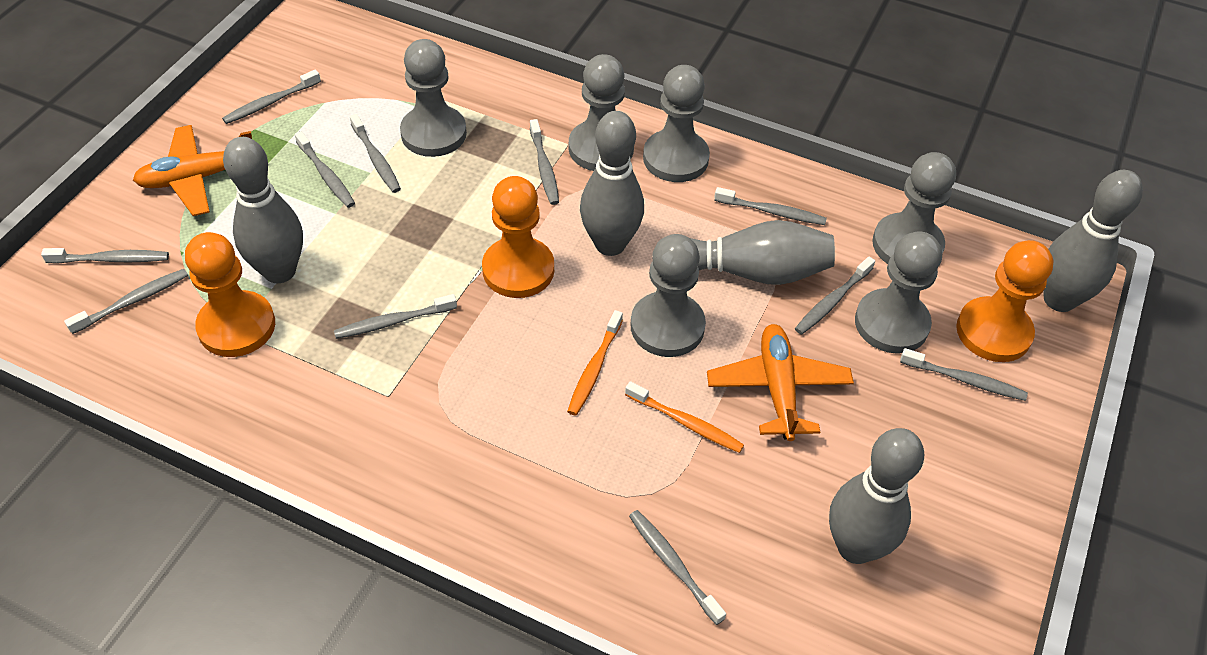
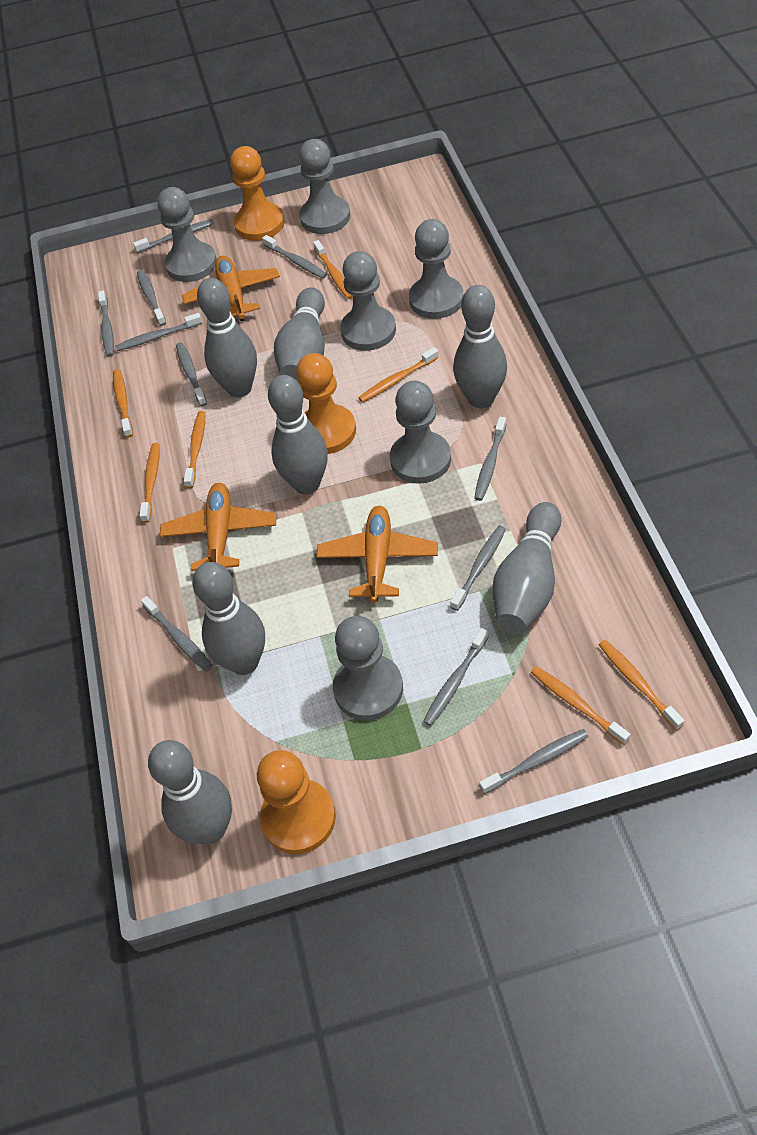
grey bowling pin: 5 -> 7
orange plane: 2 -> 3
orange toothbrush: 2 -> 7

